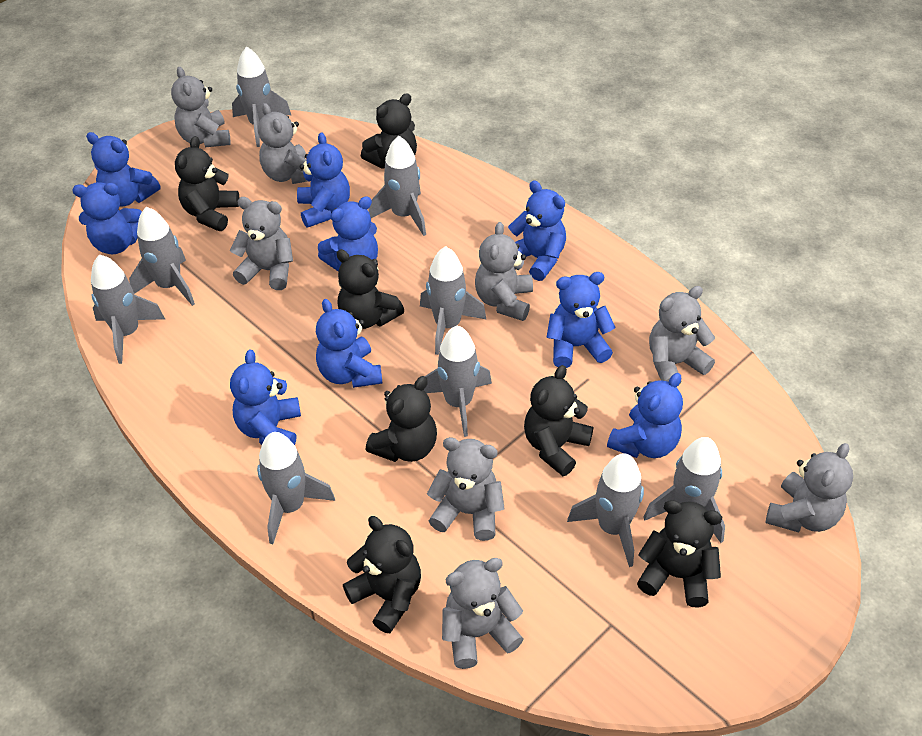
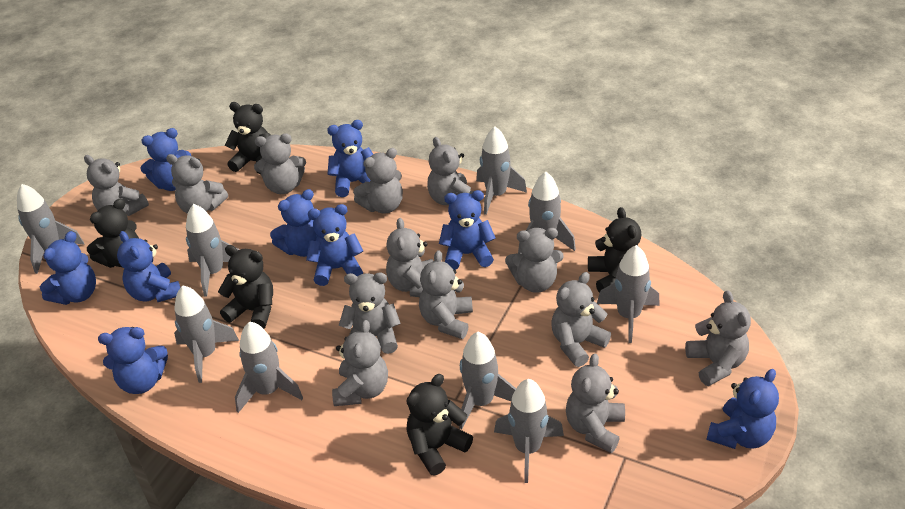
black teddy bear: 7 -> 5
grey teddy bear: 8 -> 13

